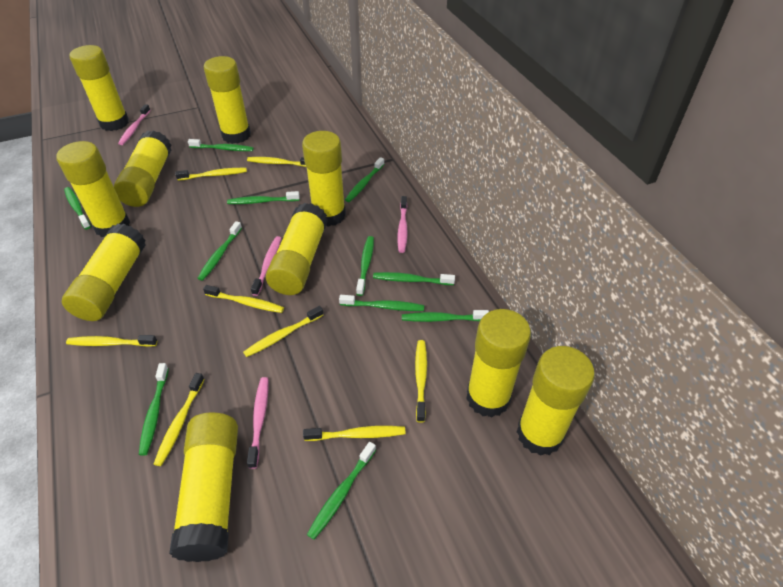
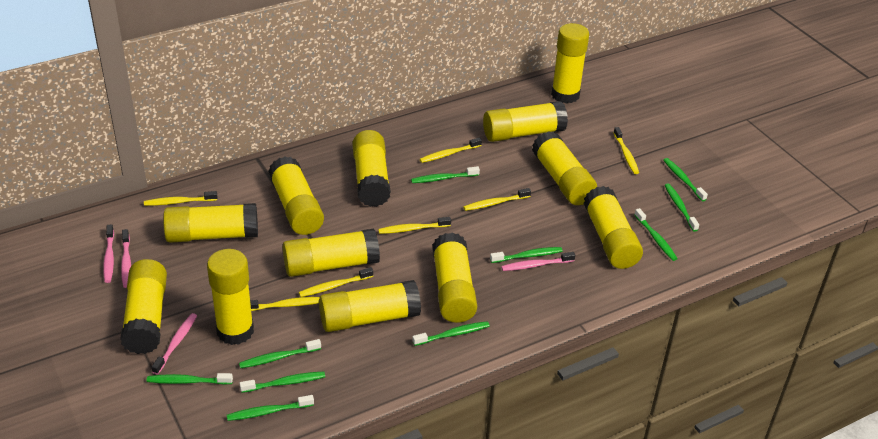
green toothbrush: 11 -> 10
yellow glue stick: 10 -> 12
yellow toothbrush: 8 -> 7

